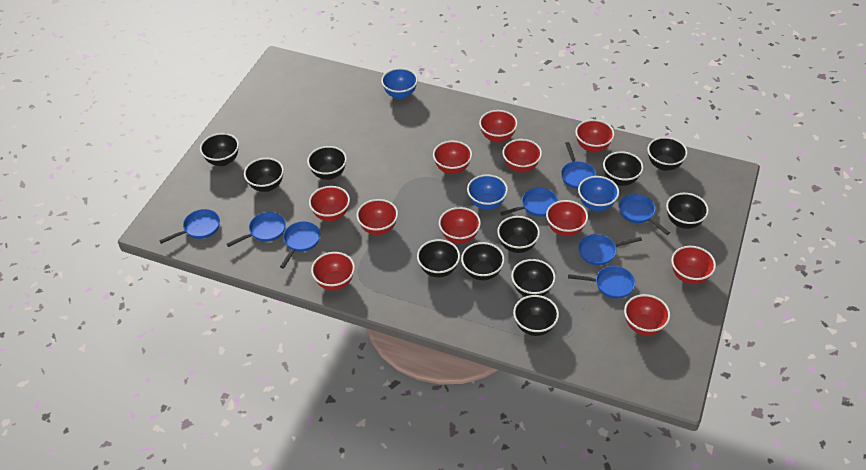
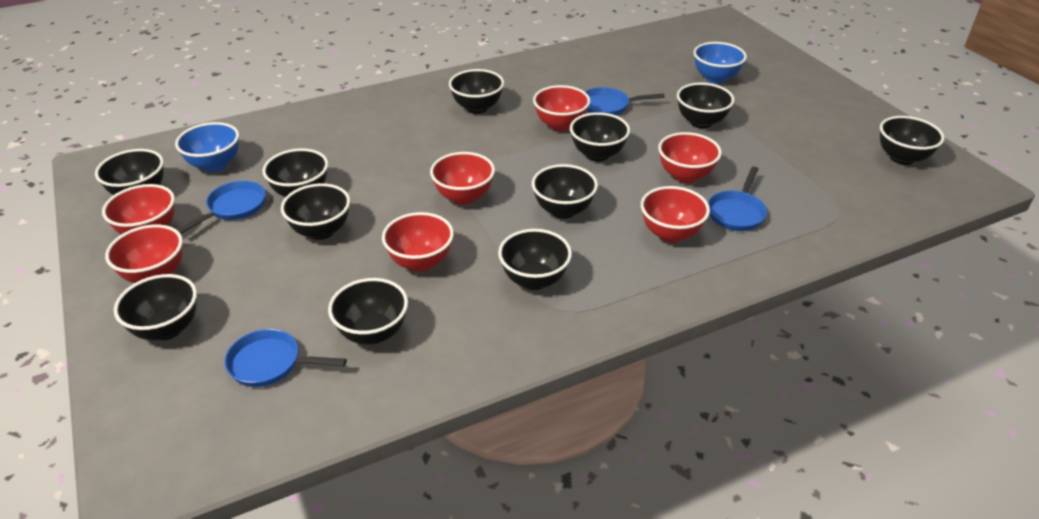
blue bowl: 3 -> 2
blue pan: 8 -> 4
red bowl: 11 -> 7

